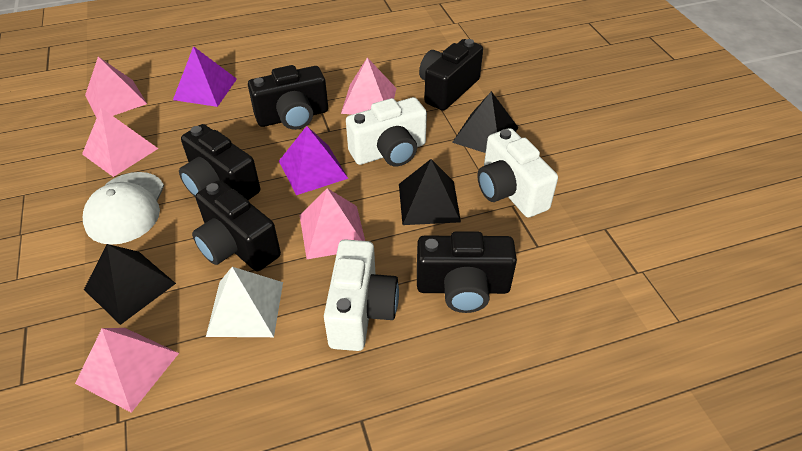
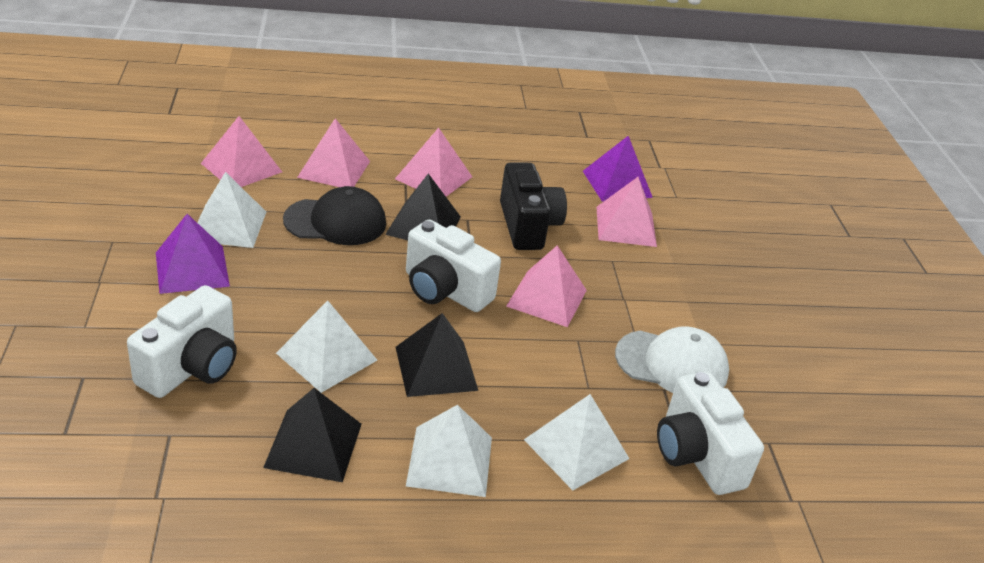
black camera: 5 -> 1
black cap: 0 -> 1
white pyramid: 1 -> 4

